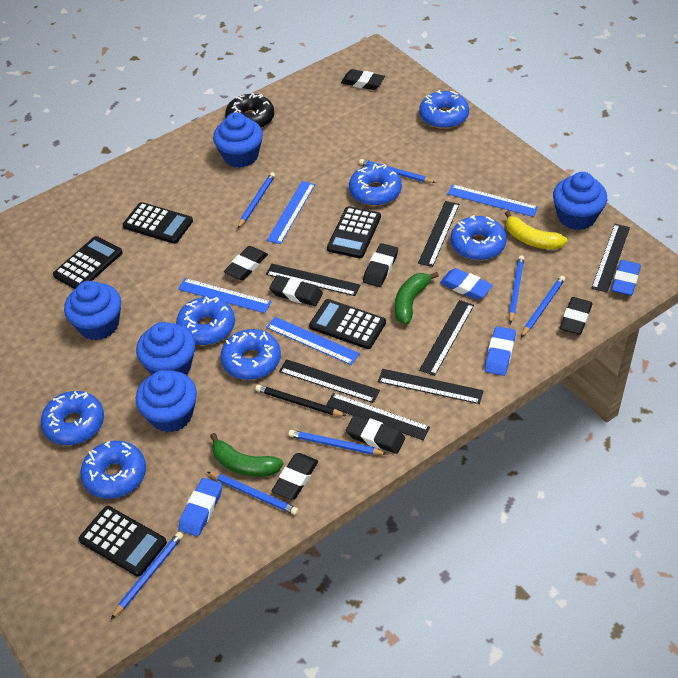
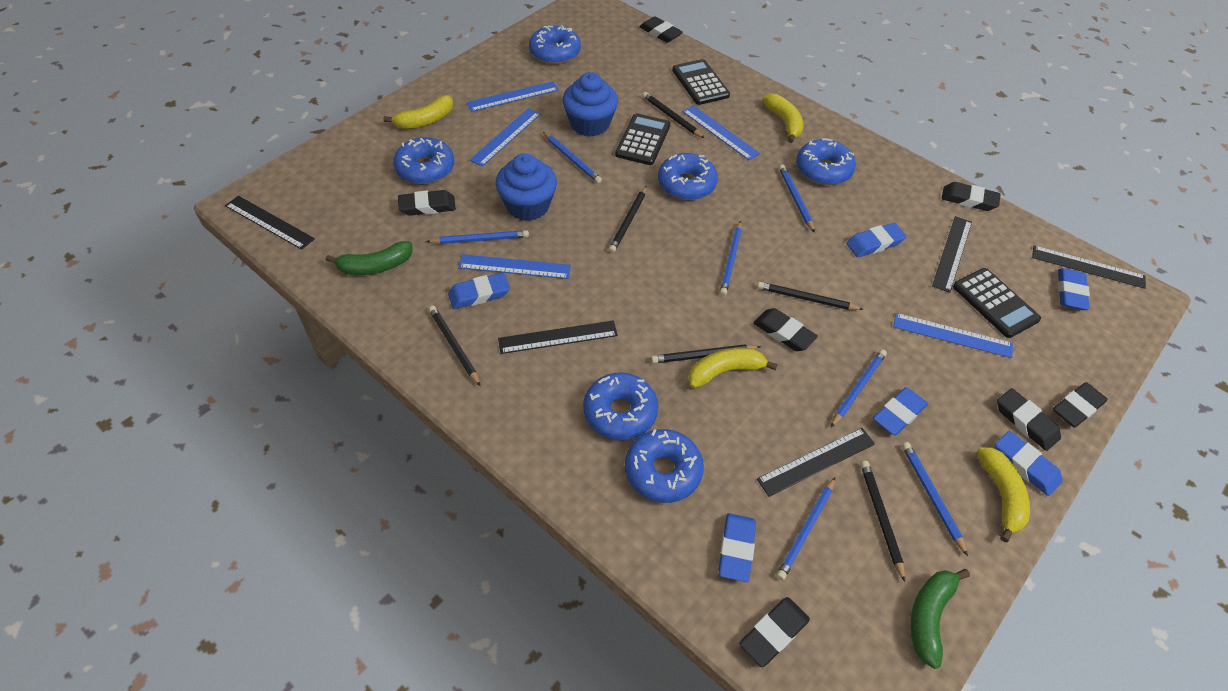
black calculator: 5 -> 3
black donut: 1 -> 0
black pencil: 1 -> 6
black ruler: 7 -> 5
blue cupcake: 5 -> 2
blue donut: 7 -> 6
blue eraser: 4 -> 6
blue ruler: 4 -> 5
yellow banana: 1 -> 4

